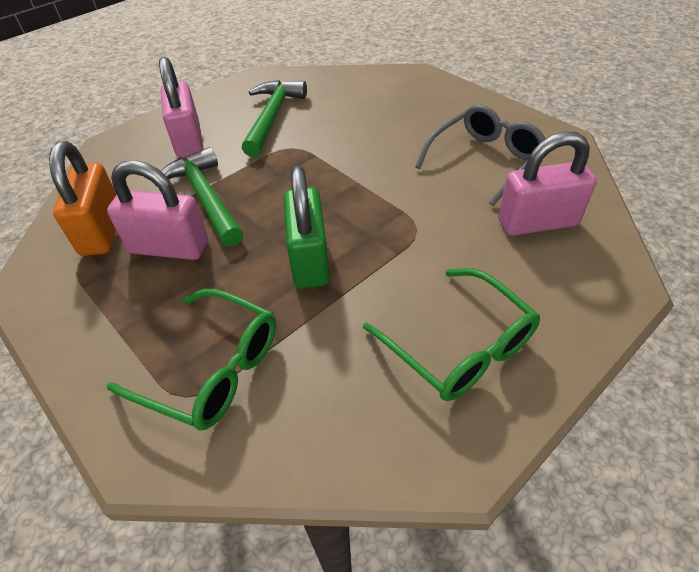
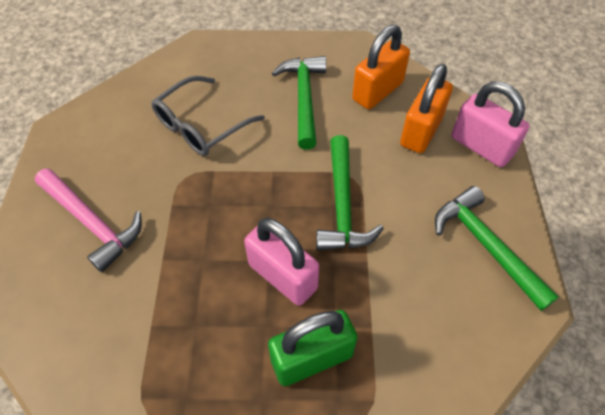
green glasses: 2 -> 0
green hammer: 2 -> 3
orange padlock: 1 -> 2
pink hammer: 0 -> 1
pink padlock: 3 -> 2

